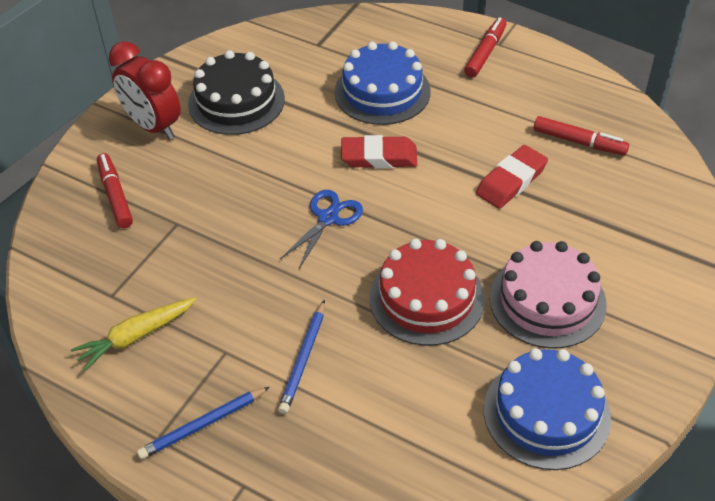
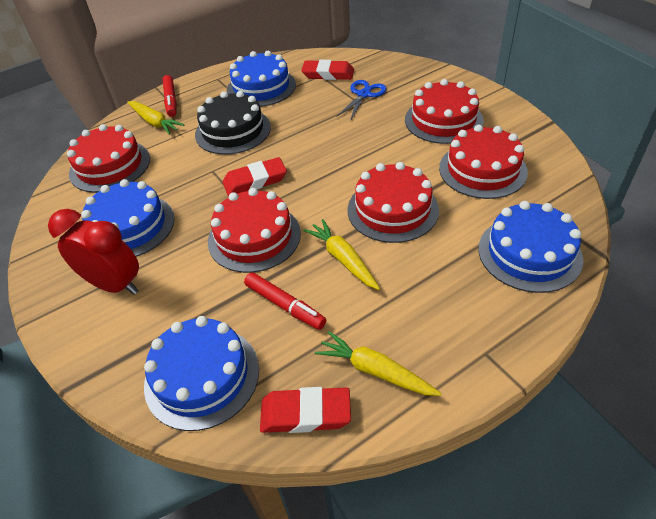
blue cake: 2 -> 4
blue pencil: 2 -> 0
pink cake: 1 -> 0
red cake: 1 -> 5
red eraser: 2 -> 3
red marker: 3 -> 2
yellow carrot: 1 -> 3

